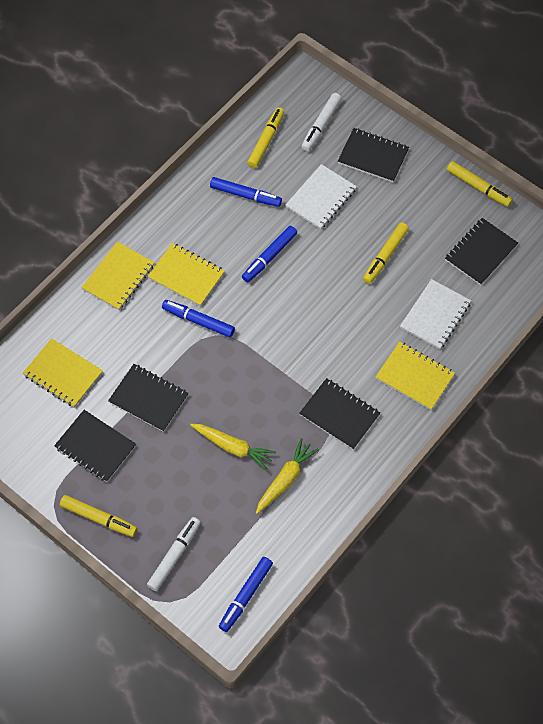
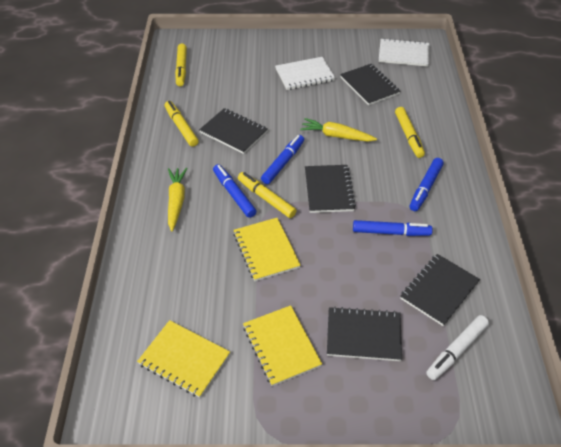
white marker: 2 -> 1
yellow notebook: 4 -> 3

